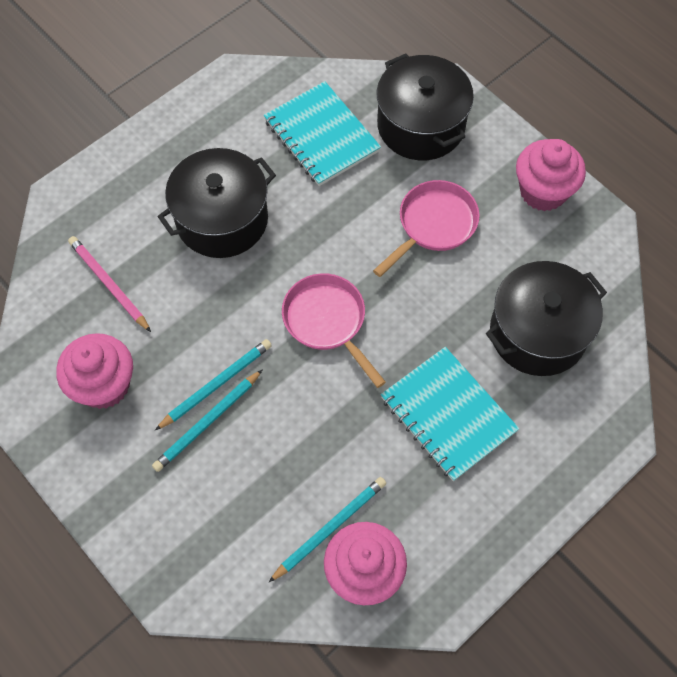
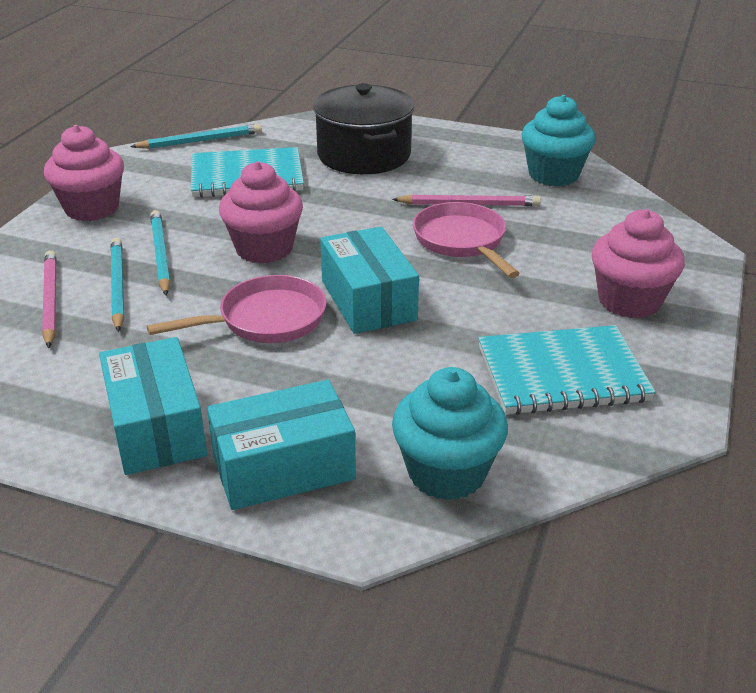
black pot: 3 -> 1
pink pencil: 1 -> 2
turquoise box: 0 -> 3
turquoise cupcake: 0 -> 2

